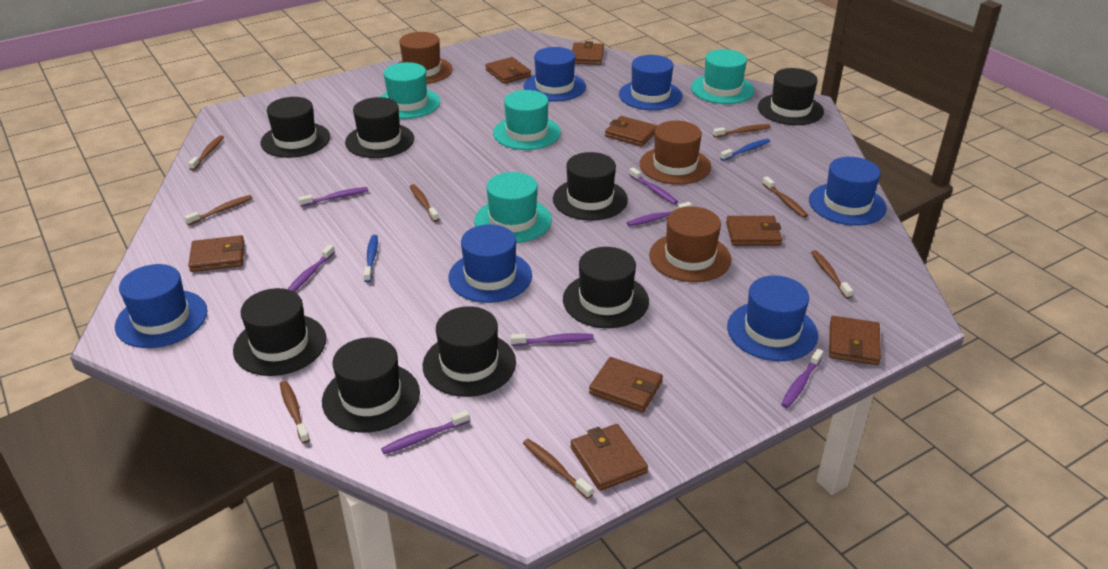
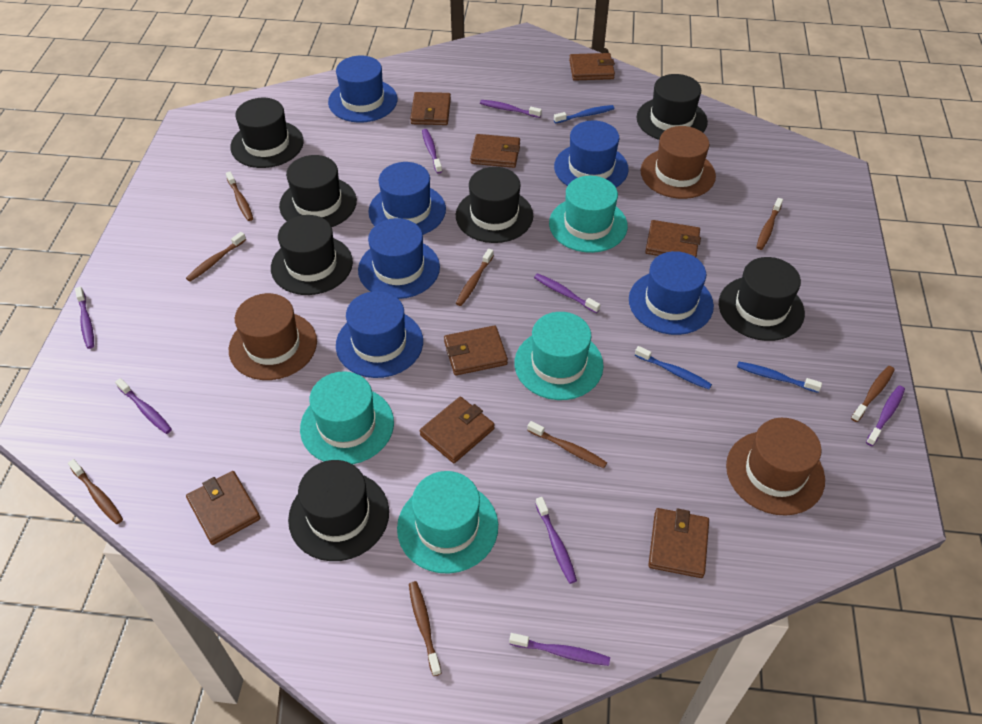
black hat: 8 -> 7
blue toothbrush: 2 -> 3
purple toothbrush: 7 -> 8

